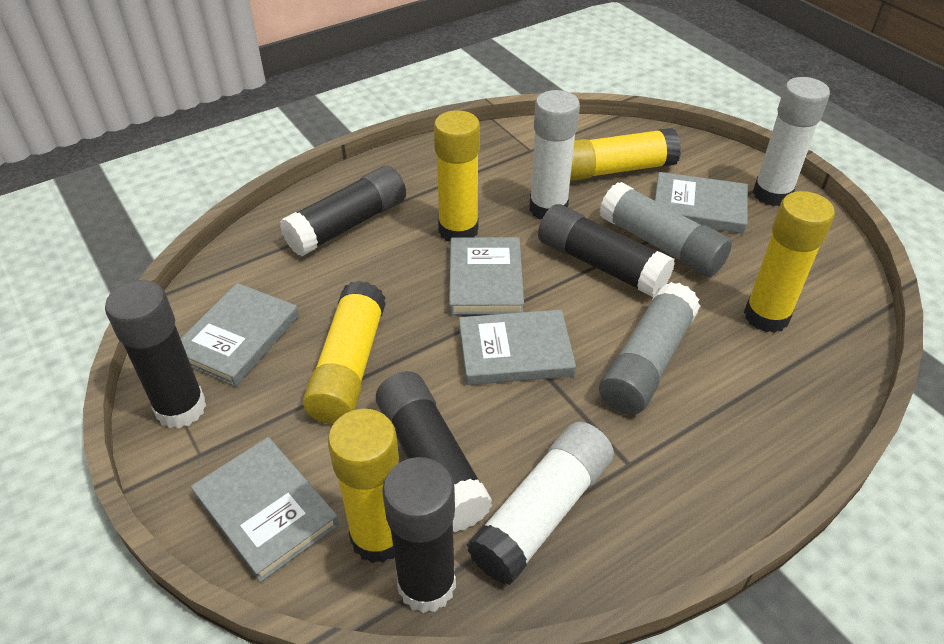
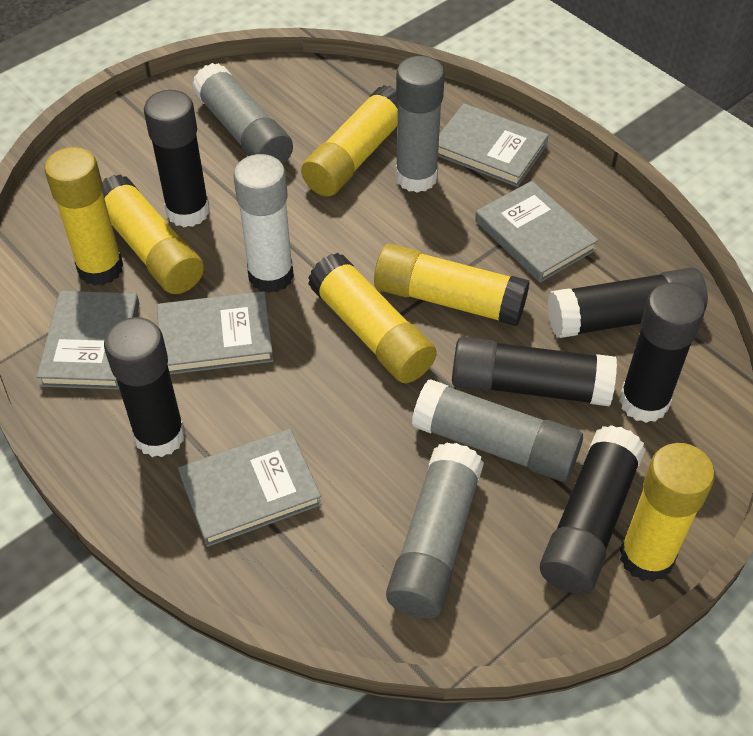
black glue stick: 5 -> 6
grey glue stick: 2 -> 4
white glue stick: 3 -> 1
yellow glue stick: 5 -> 6

